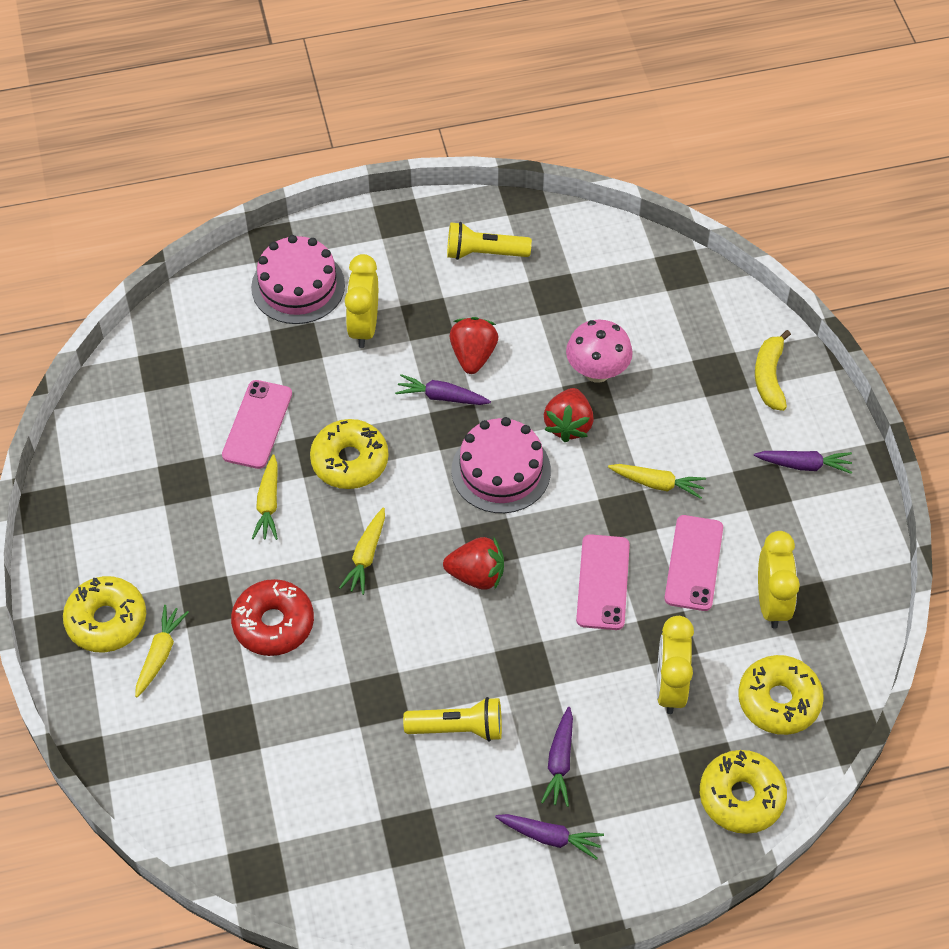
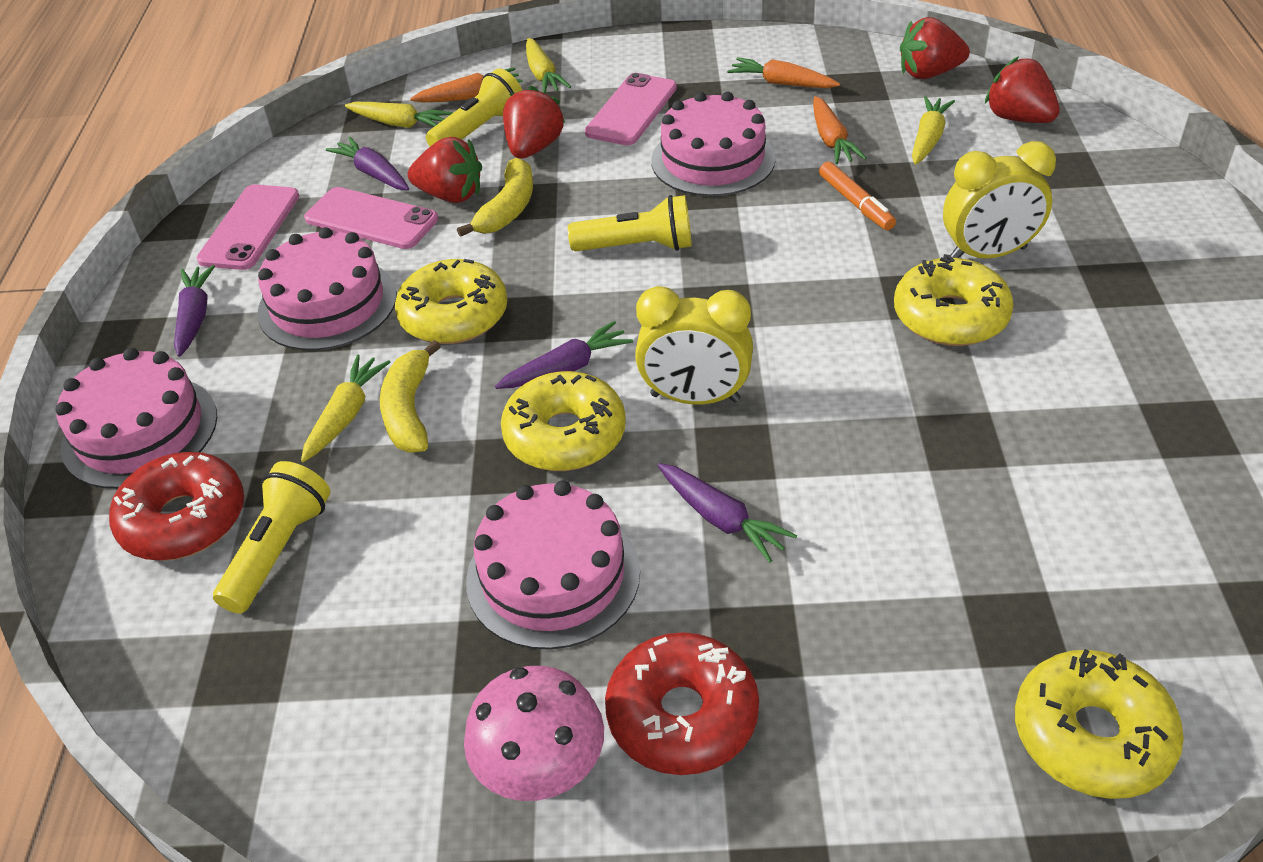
orange carrot: 0 -> 3
orange marker: 0 -> 1
pink cake: 2 -> 4
red donut: 1 -> 2
red strawberry: 3 -> 4
yellow banana: 1 -> 2
yellow clock: 3 -> 2
yellow flashlight: 2 -> 3

